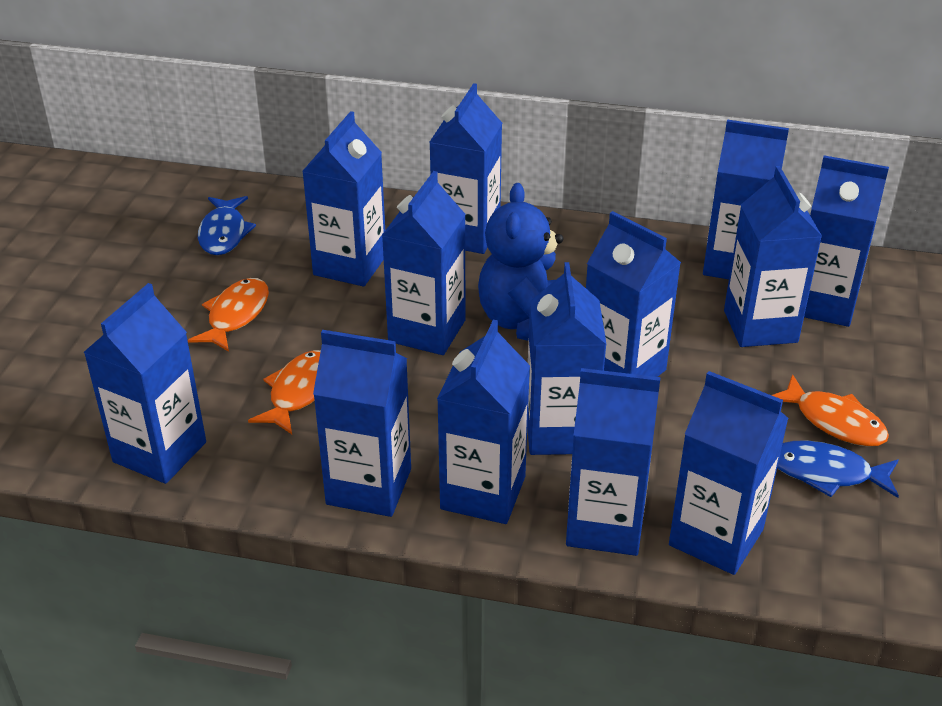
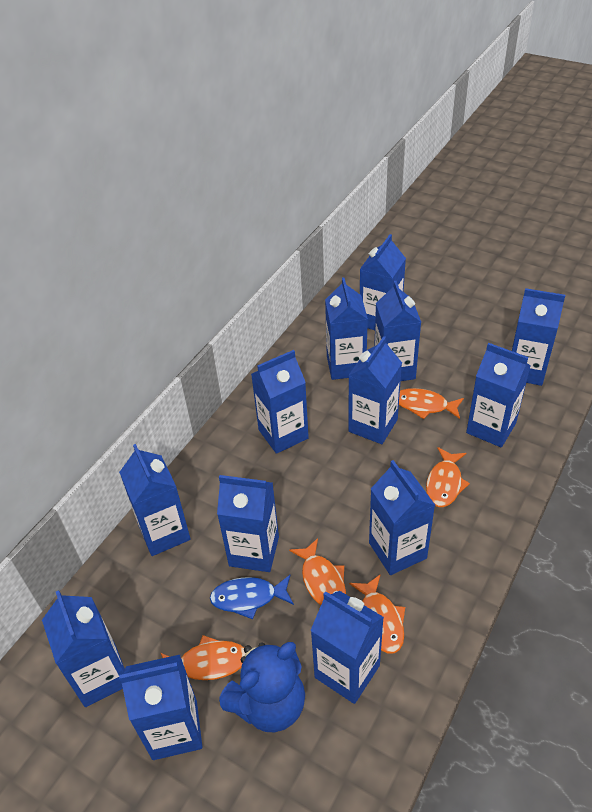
blue fish: 2 -> 1
orange fish: 3 -> 5

